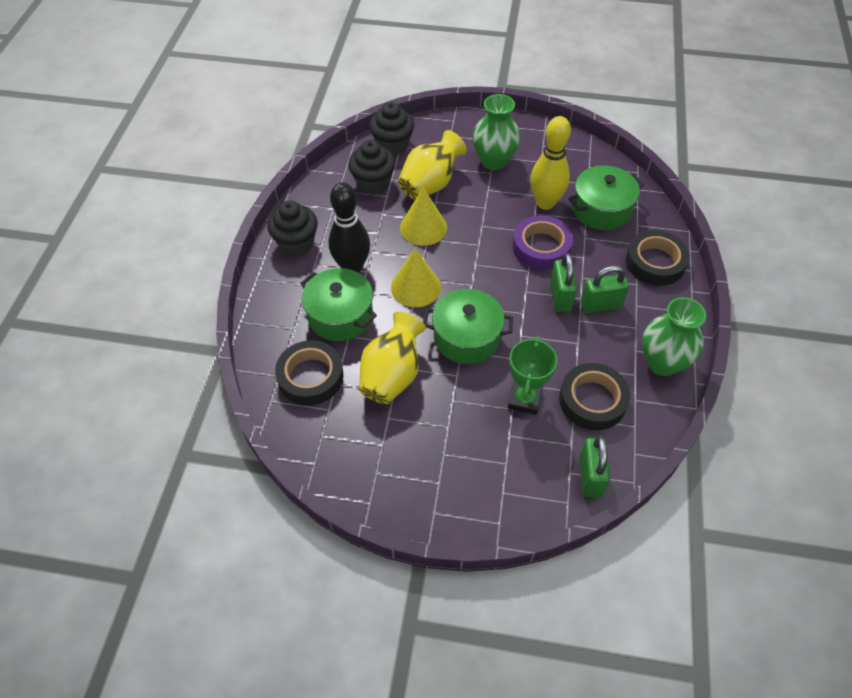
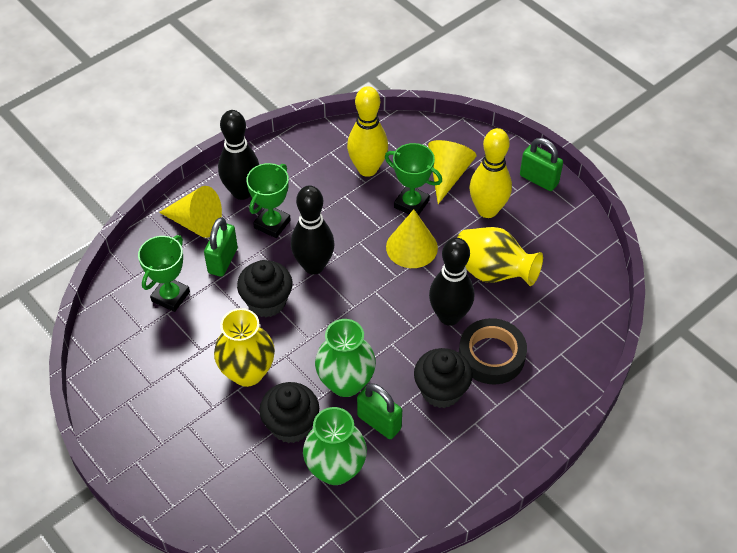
black bowling pin: 1 -> 3
black tape: 3 -> 1
green pot: 3 -> 0
green trophy: 1 -> 3
purple tape: 1 -> 0
yellow bowling pin: 1 -> 2
yellow cone: 2 -> 3

